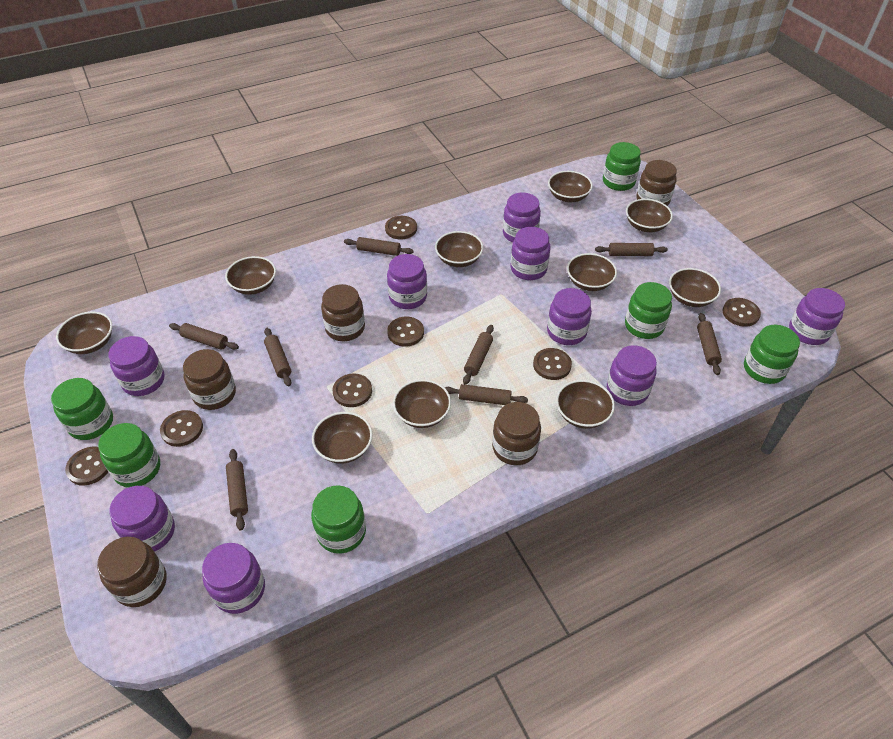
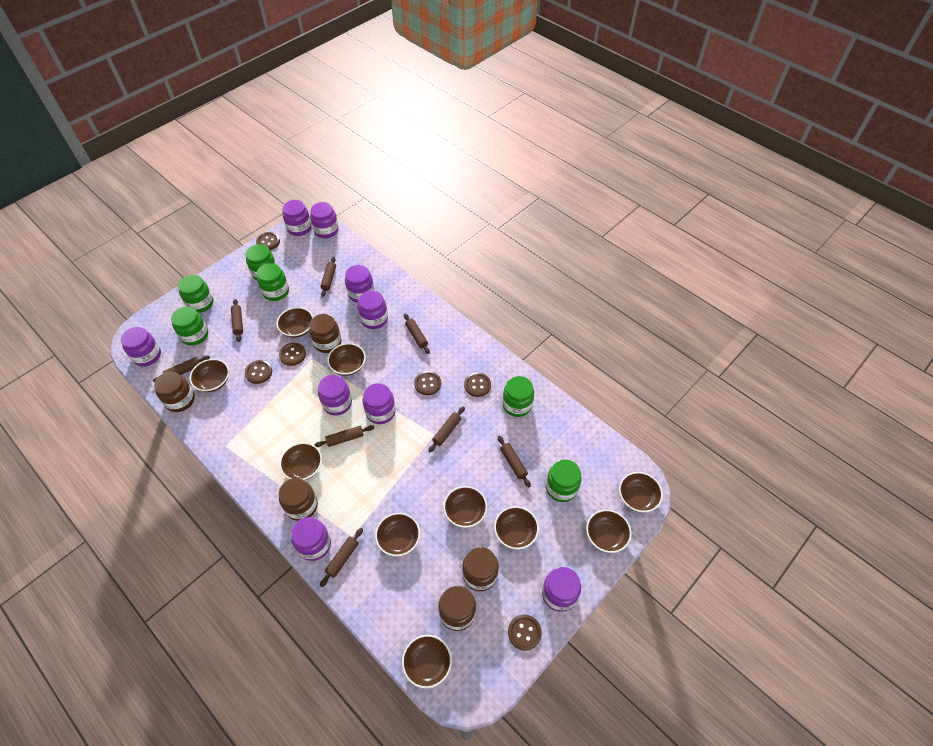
brown button: 7 -> 6

